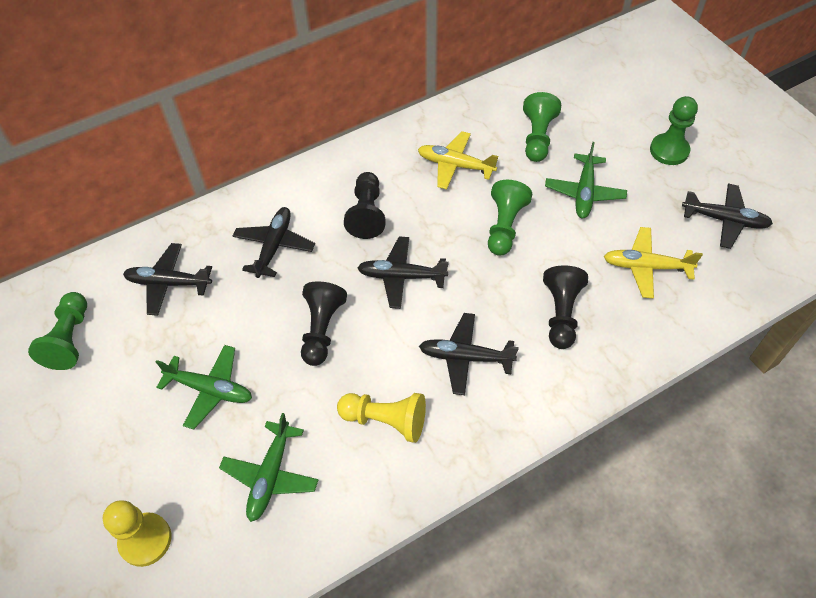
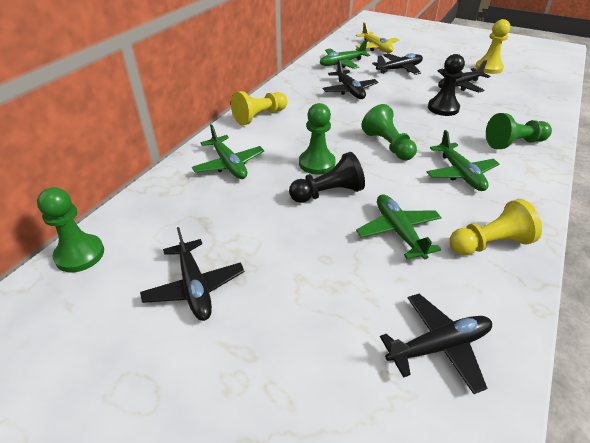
black pawn: 3 -> 2
green plane: 3 -> 4
yellow pawn: 2 -> 3
yellow plane: 2 -> 1

